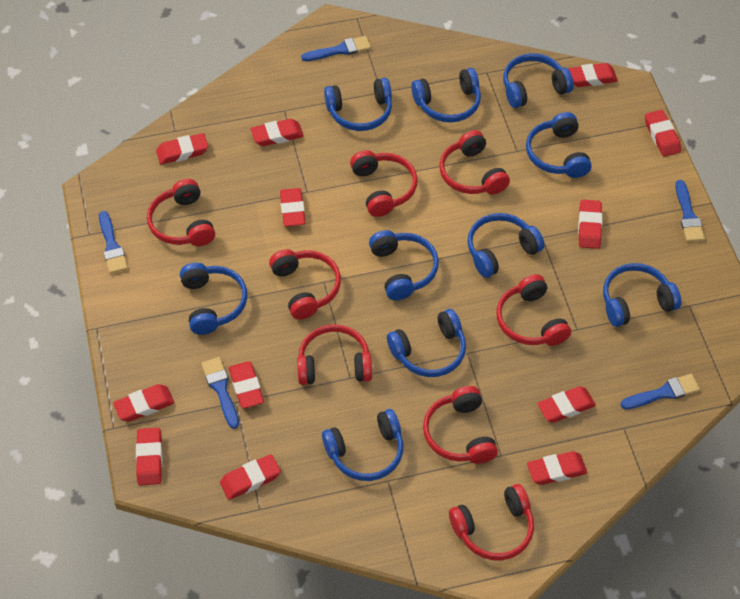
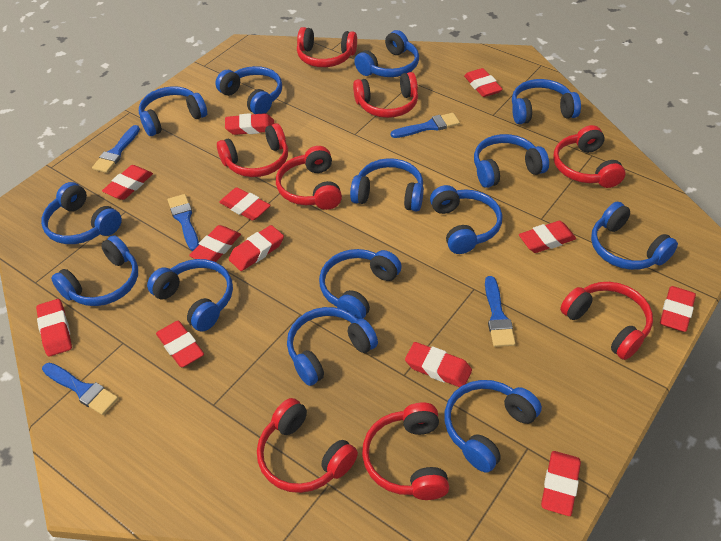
blue headphones: 10 -> 14

